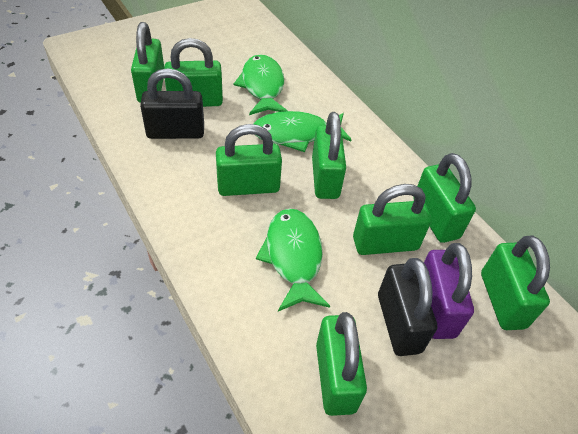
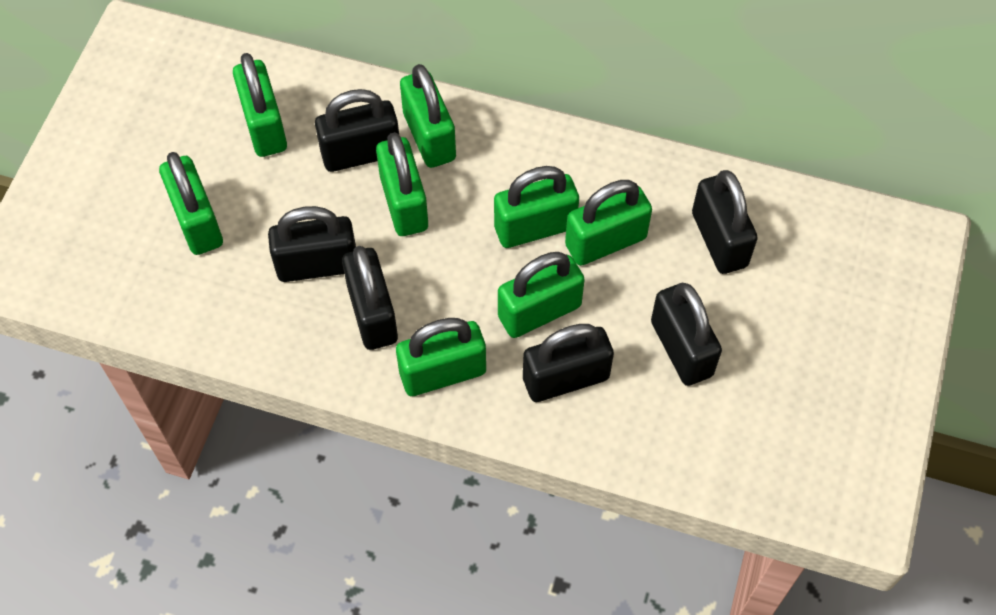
black padlock: 2 -> 6
green fish: 3 -> 0
purple padlock: 1 -> 0

